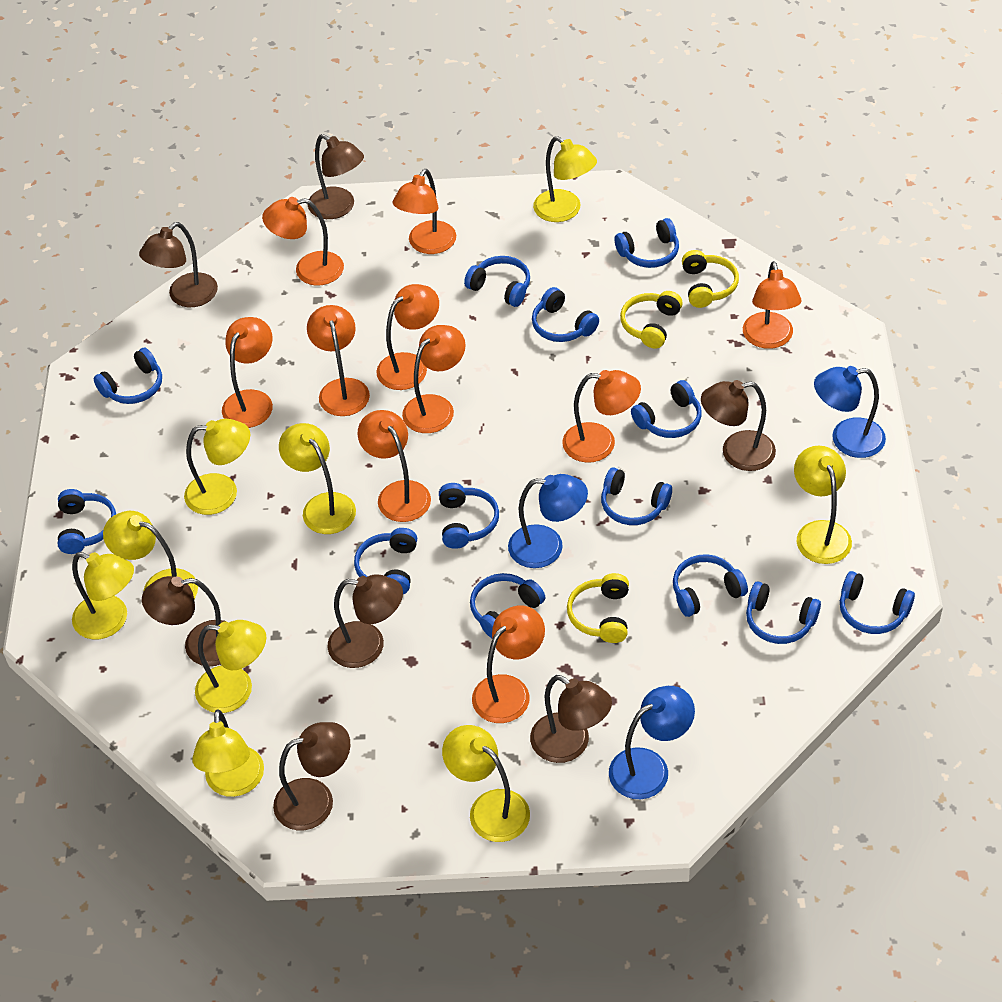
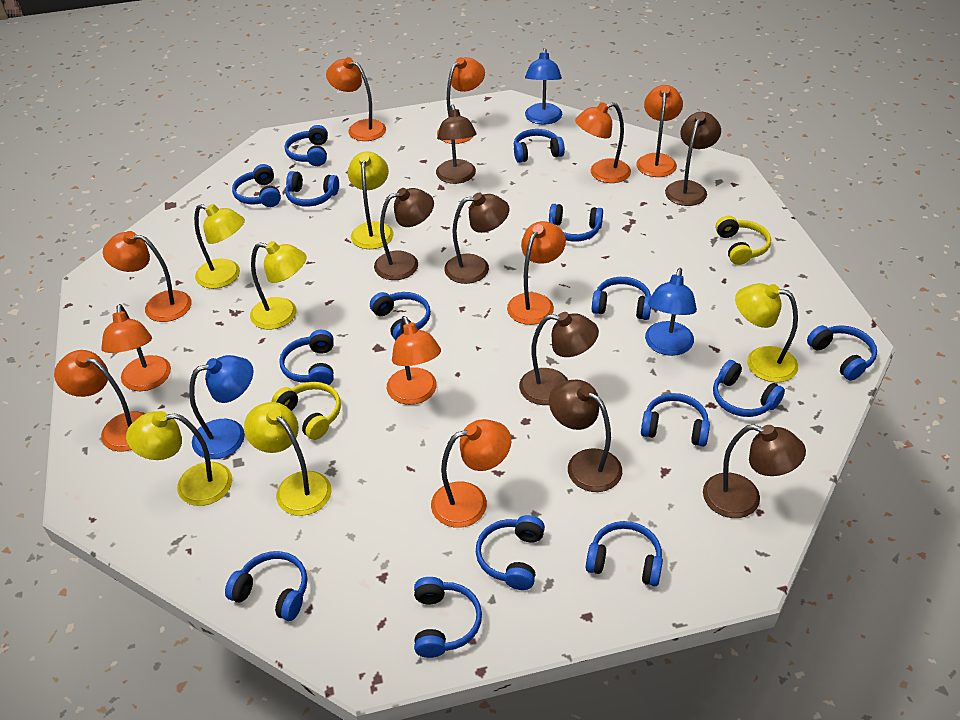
blue headphones: 13 -> 15
yellow headphones: 3 -> 2
yellow lamp: 9 -> 6

